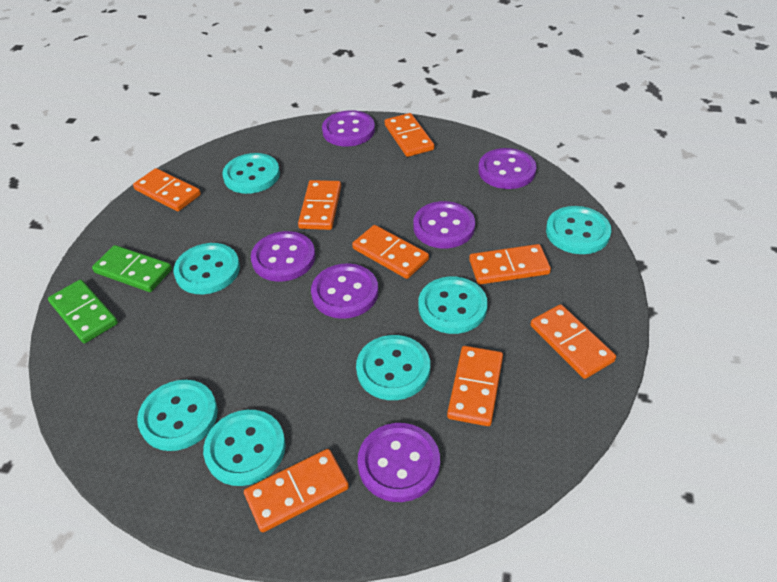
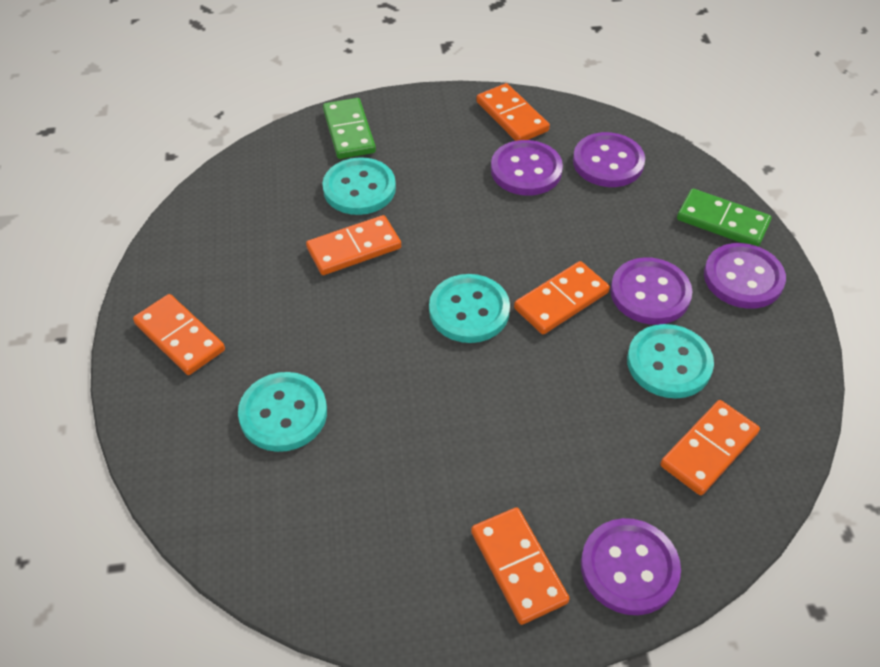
orange domino: 8 -> 6
purple button: 6 -> 5
turquoise button: 7 -> 4

